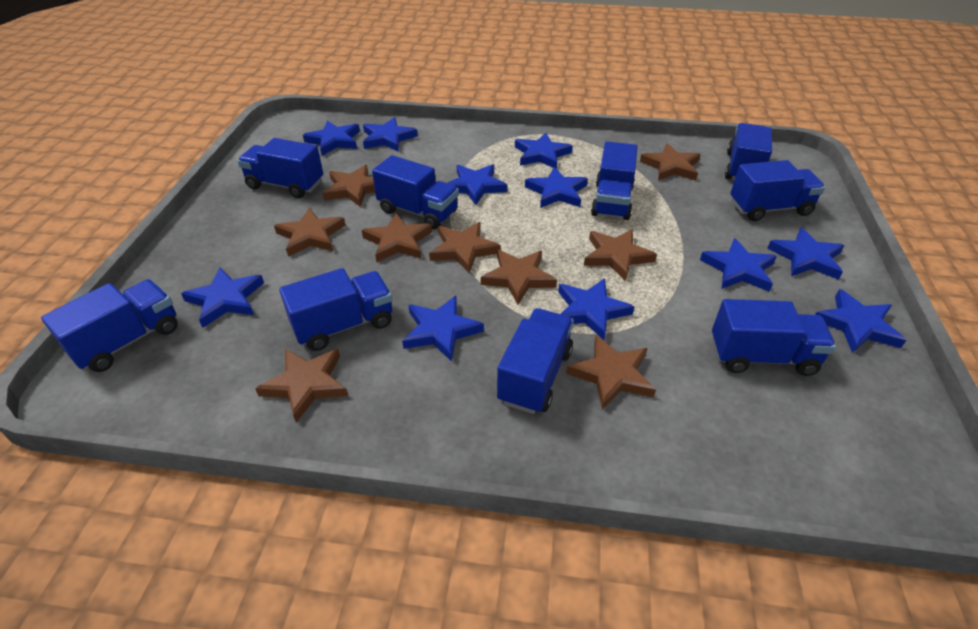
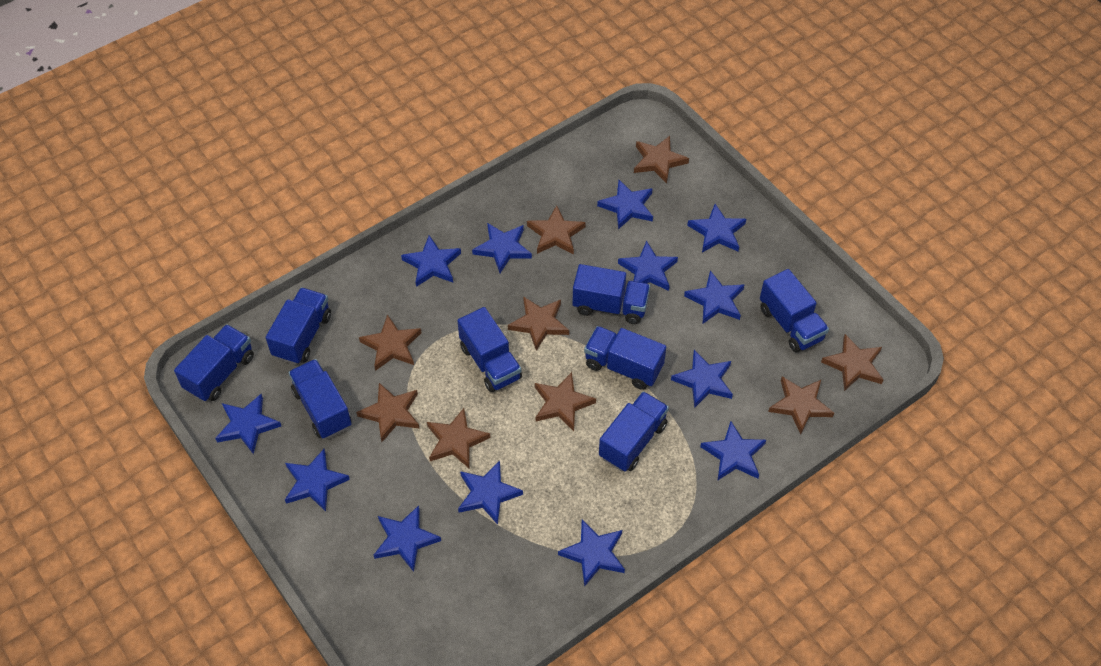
blue star: 11 -> 13
blue truck: 9 -> 8

